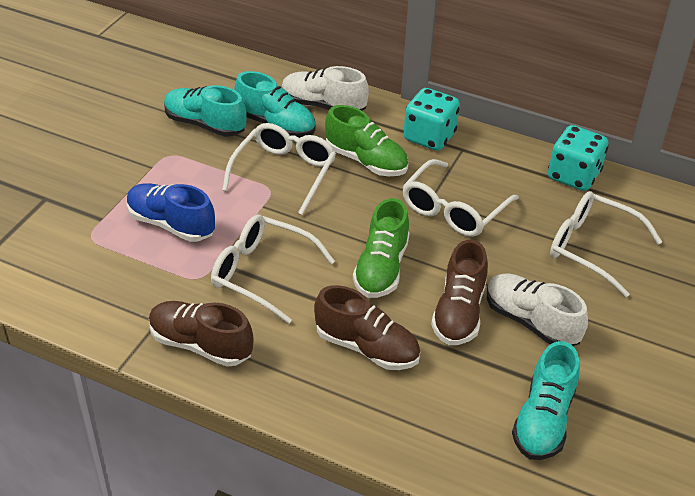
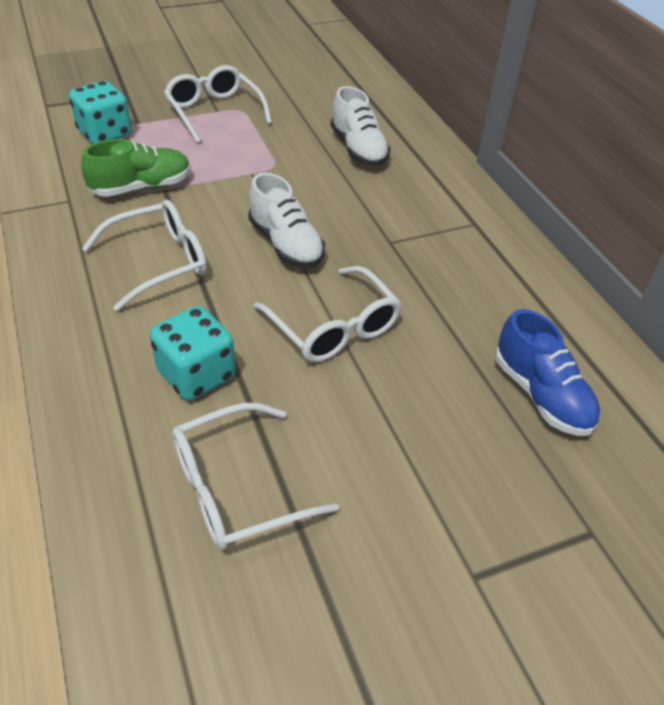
brown shoe: 3 -> 0
green shoe: 2 -> 1
turquoise shoe: 3 -> 0

